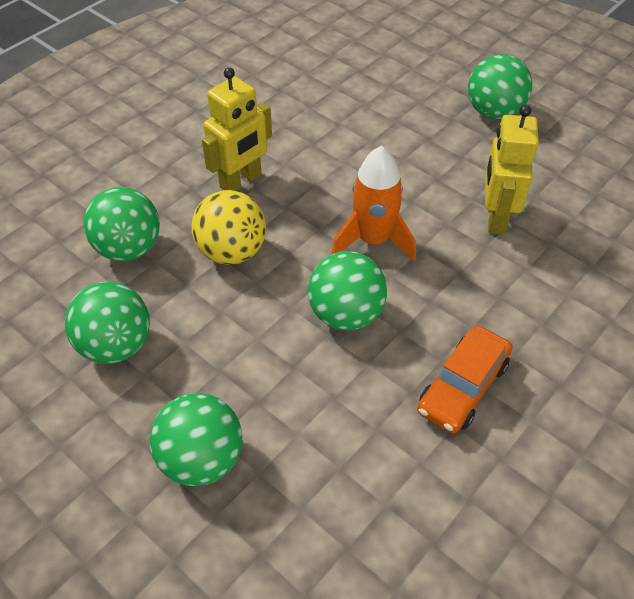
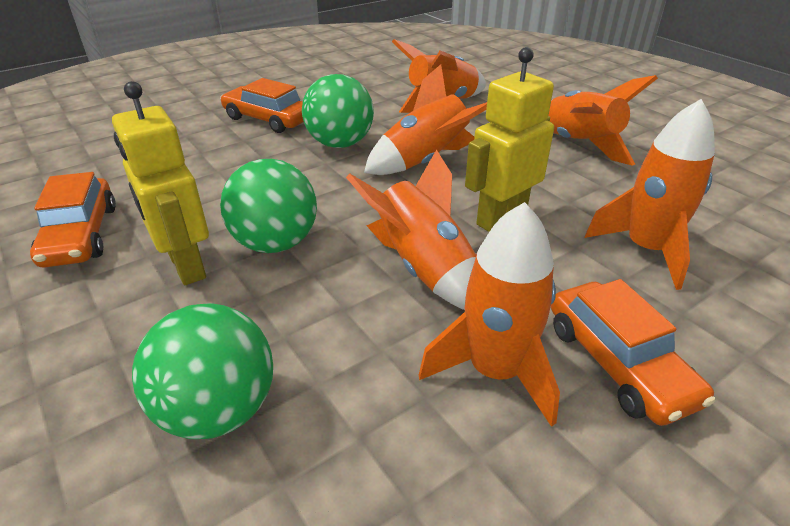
green ball: 5 -> 3
orange car: 1 -> 3
orange rocket: 1 -> 6
yellow ball: 1 -> 0

